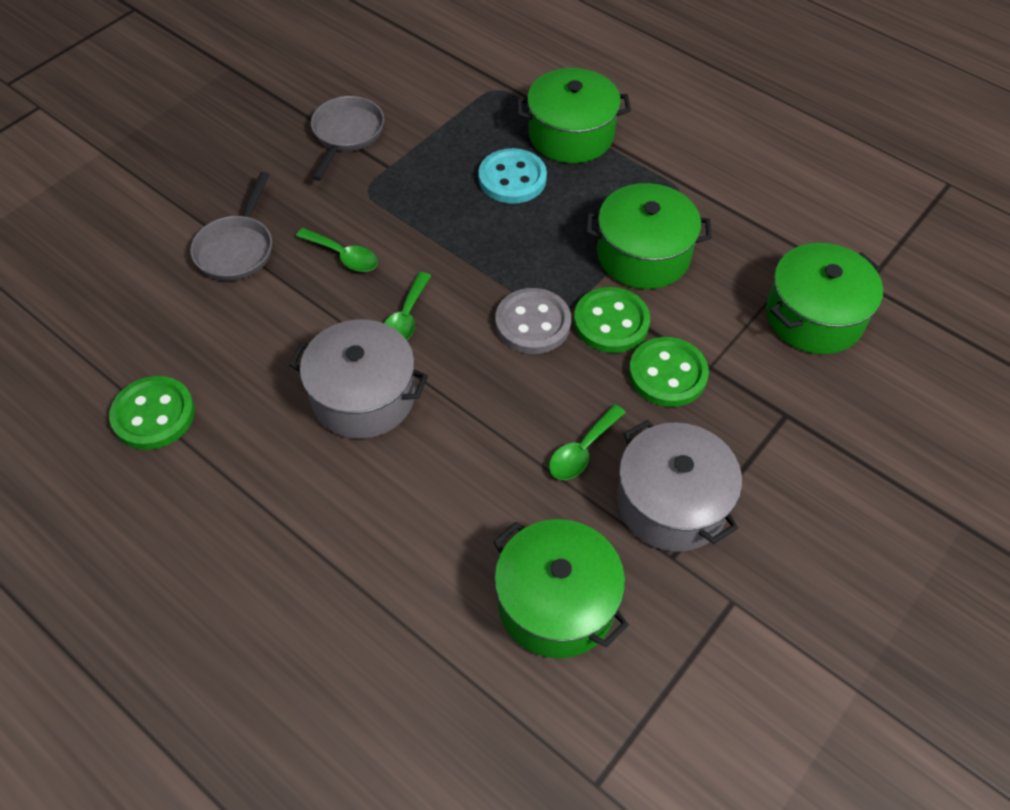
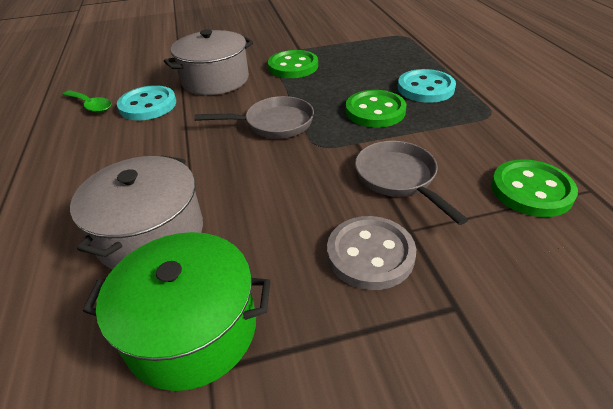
green pot: 4 -> 1
green spoon: 3 -> 1
turquoise button: 1 -> 2

